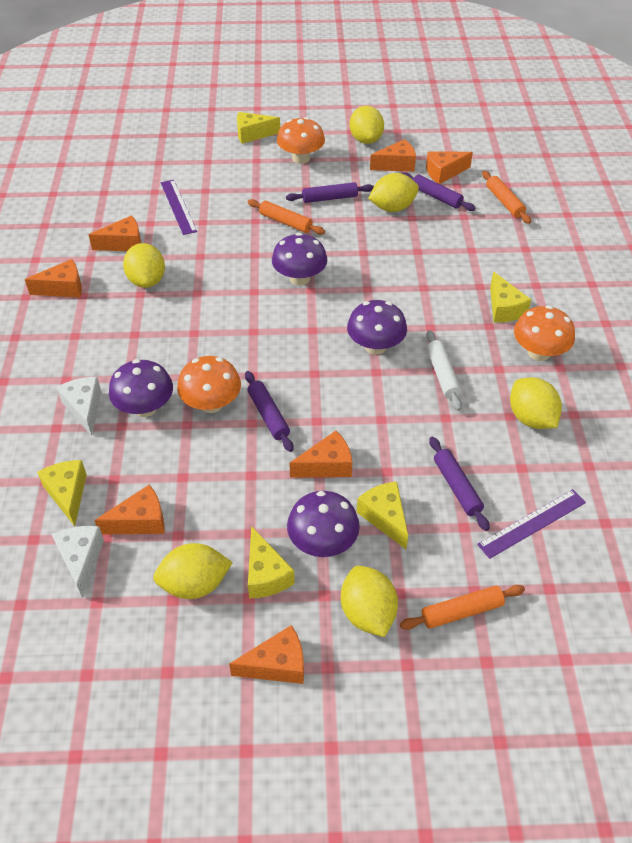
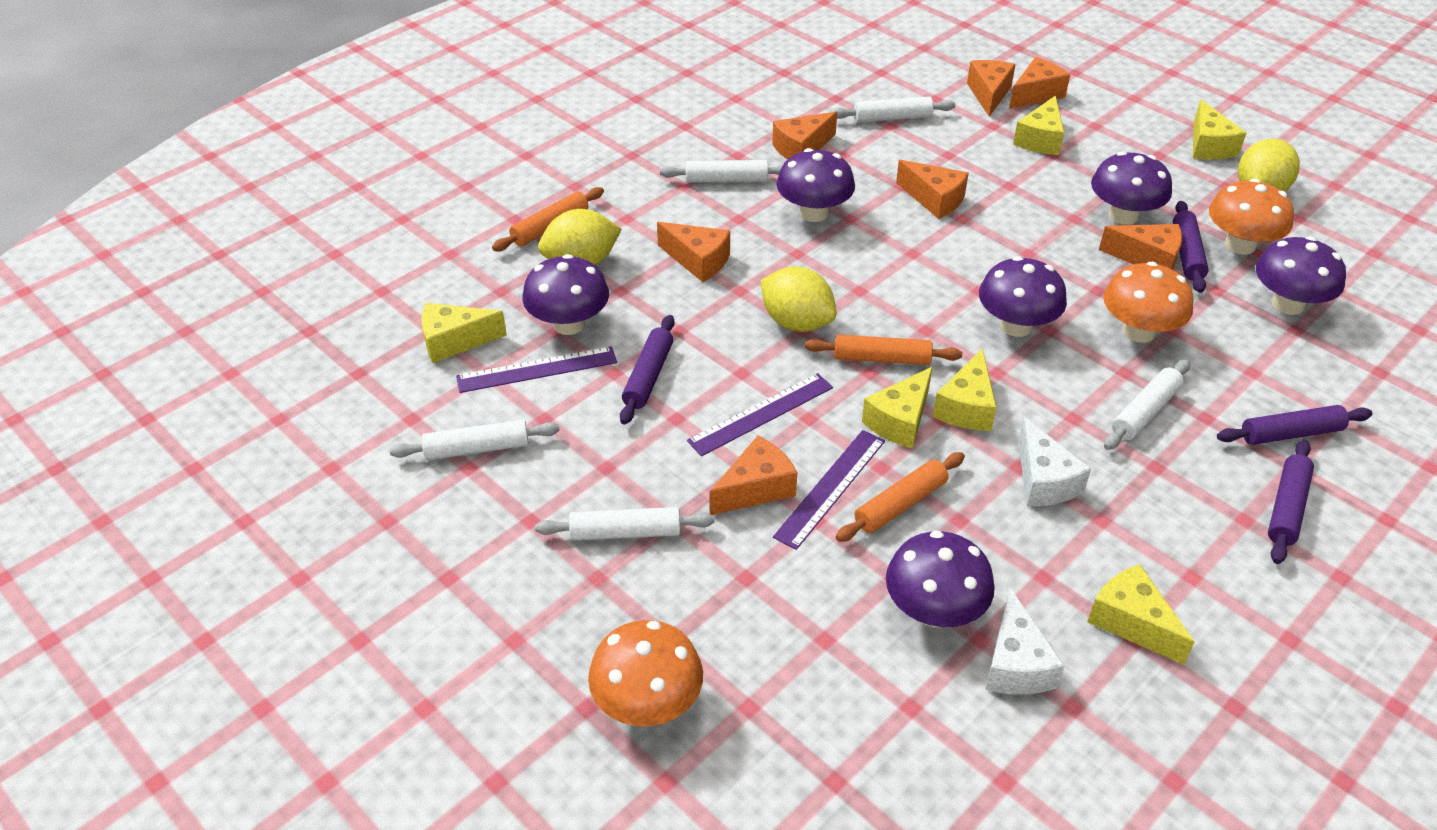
purple mushroom: 4 -> 6
purple ruler: 2 -> 3
white rolling pin: 1 -> 5
yellow cheese: 5 -> 6
yellow lemon: 6 -> 3

